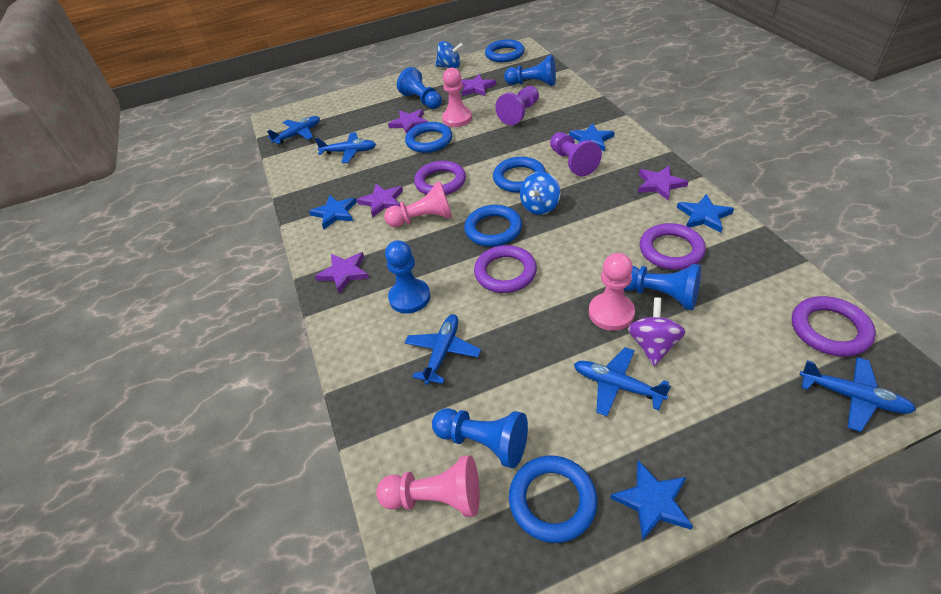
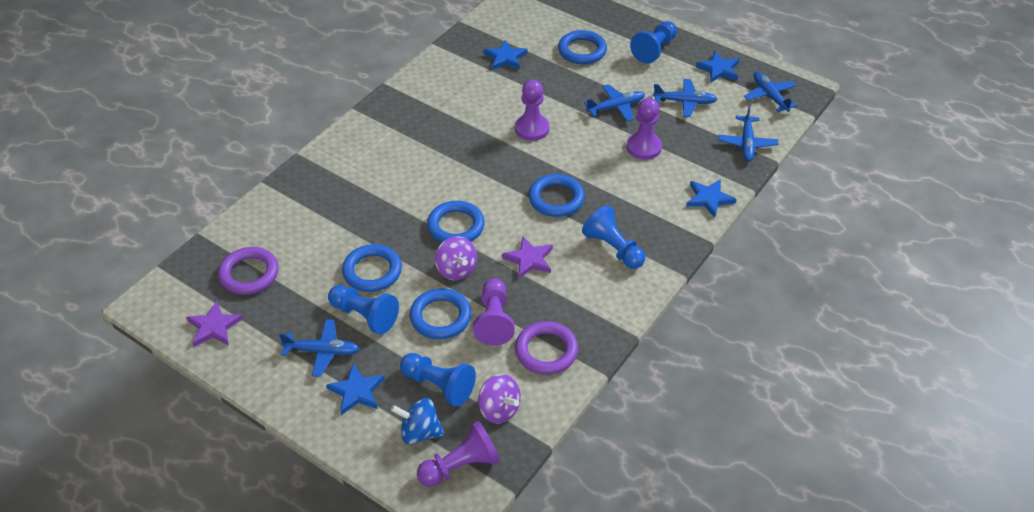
blue pawn: 5 -> 4
blue spinning top: 2 -> 1
pink pawn: 4 -> 0
purple pawn: 2 -> 4
purple ring: 4 -> 2
purple spinning top: 1 -> 2
purple star: 5 -> 2

